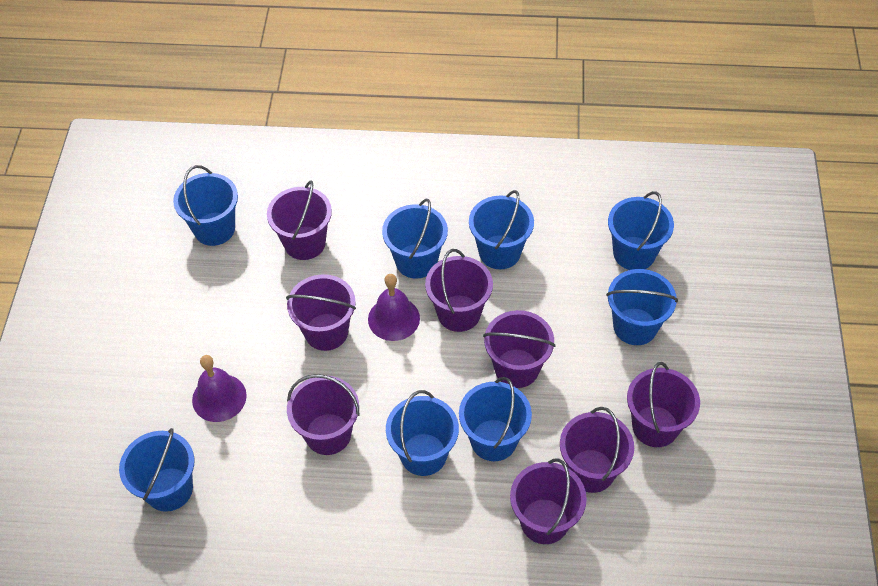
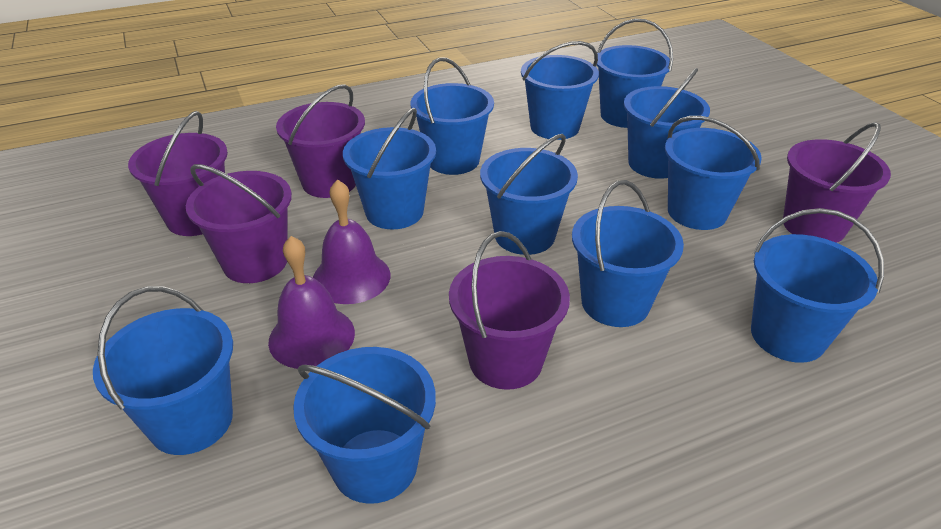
blue bucket: 8 -> 11
purple bucket: 8 -> 5

